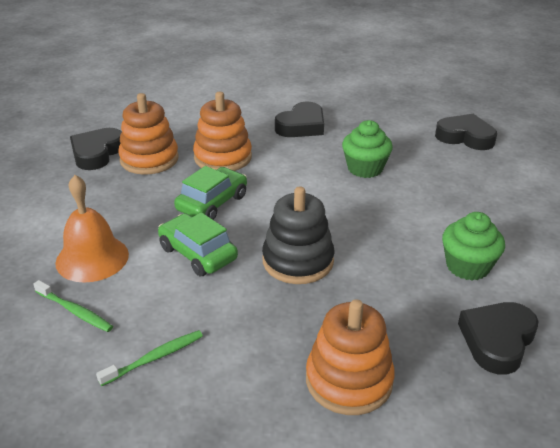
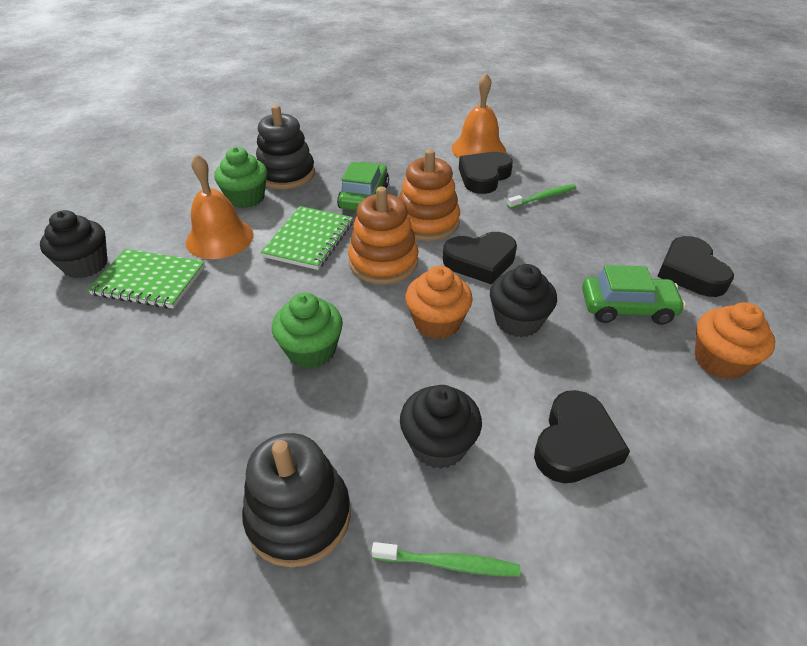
black cupcake: 0 -> 3
black stacking toy: 1 -> 2
green notebook: 0 -> 2
orange bell: 1 -> 2
orange cupcake: 0 -> 2
orange stacking toy: 3 -> 2

